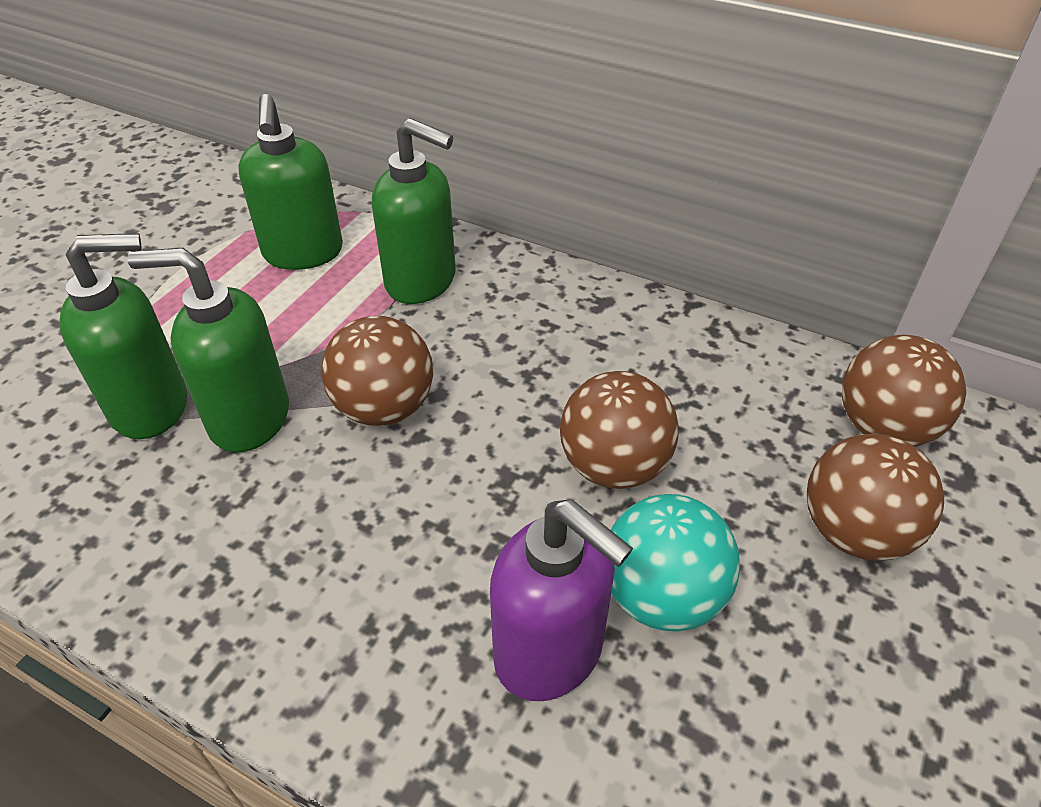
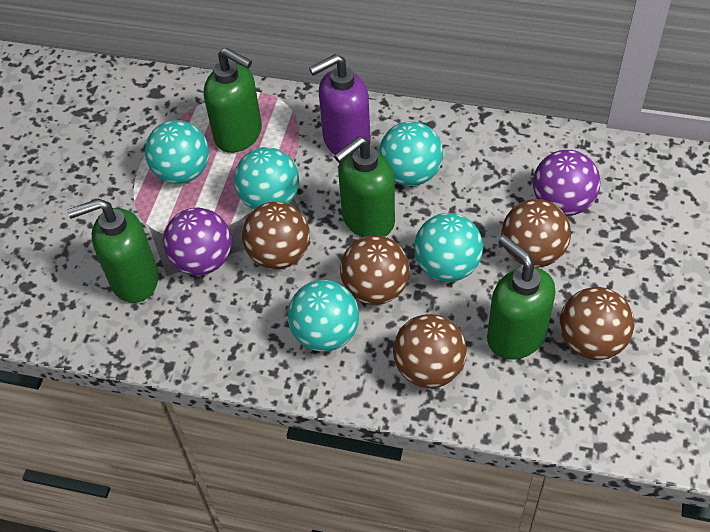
brown ball: 4 -> 5
purple ball: 0 -> 2
turquoise ball: 1 -> 5

